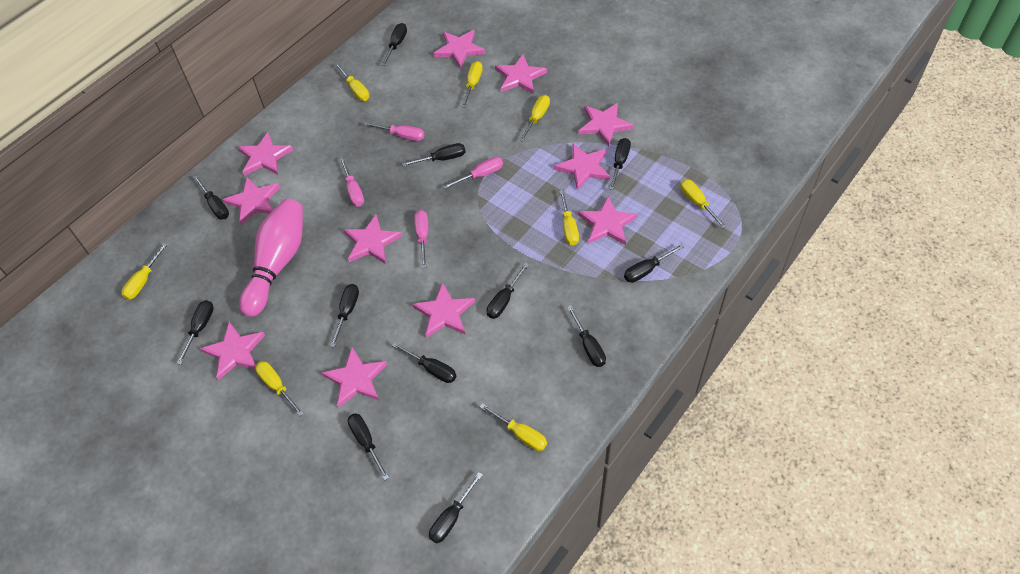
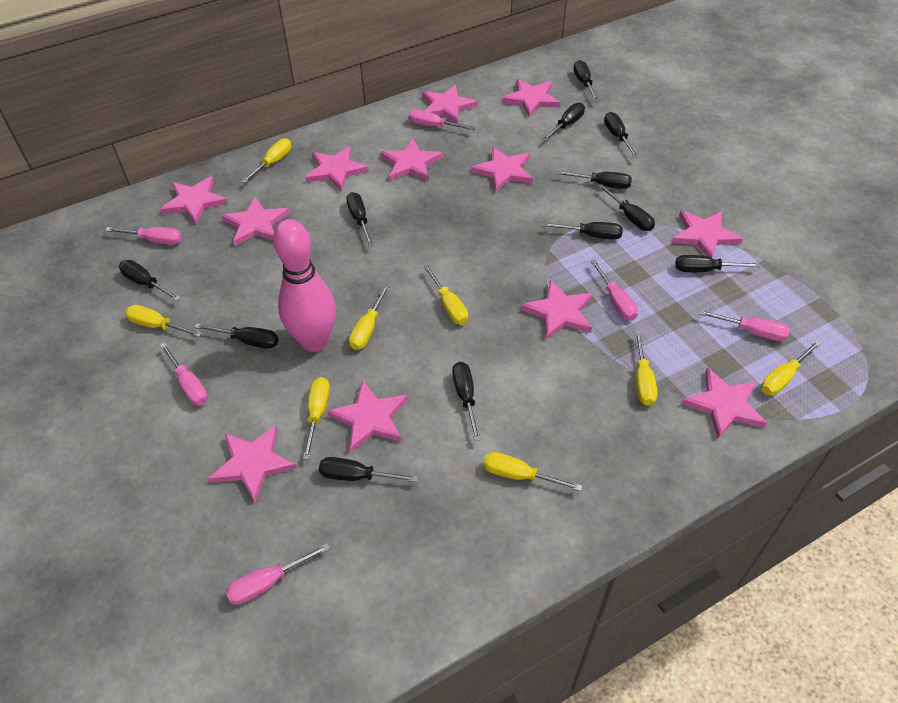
pink screwdriver: 4 -> 6
pink star: 11 -> 12

